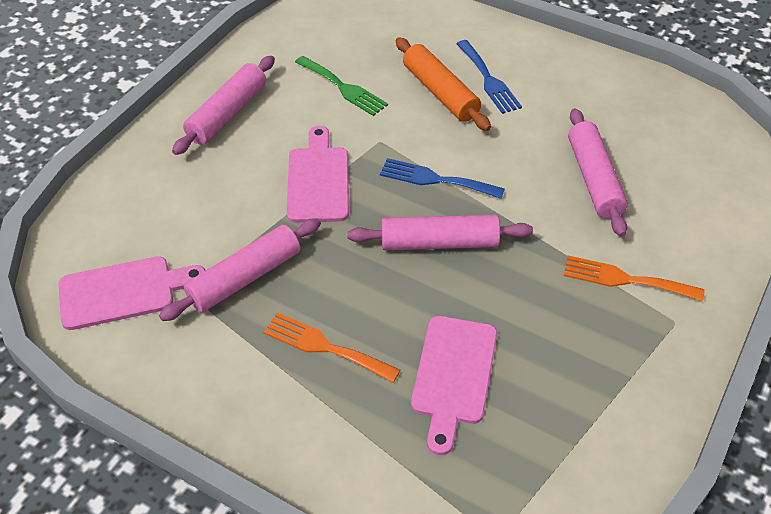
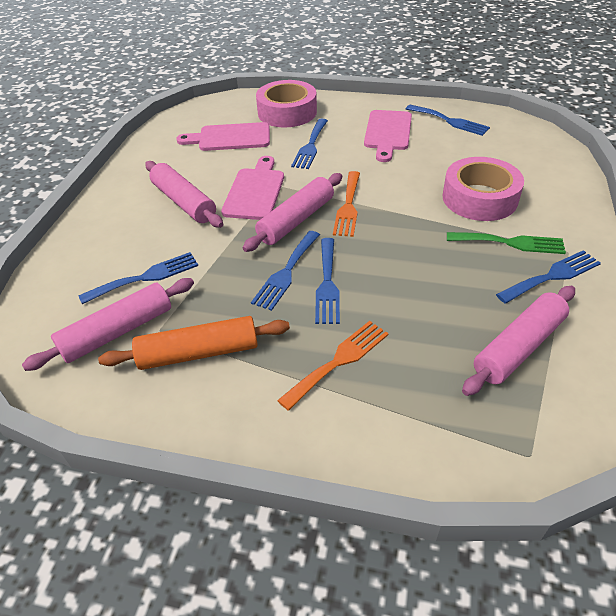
blue fork: 2 -> 6
pink tape: 0 -> 2

